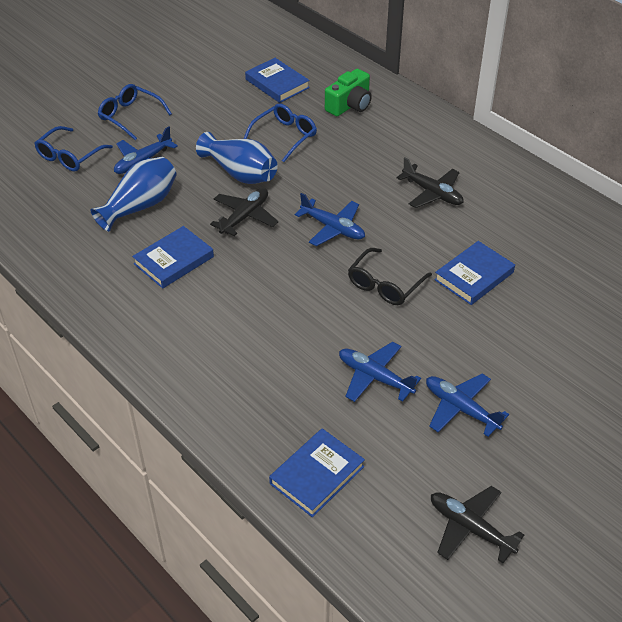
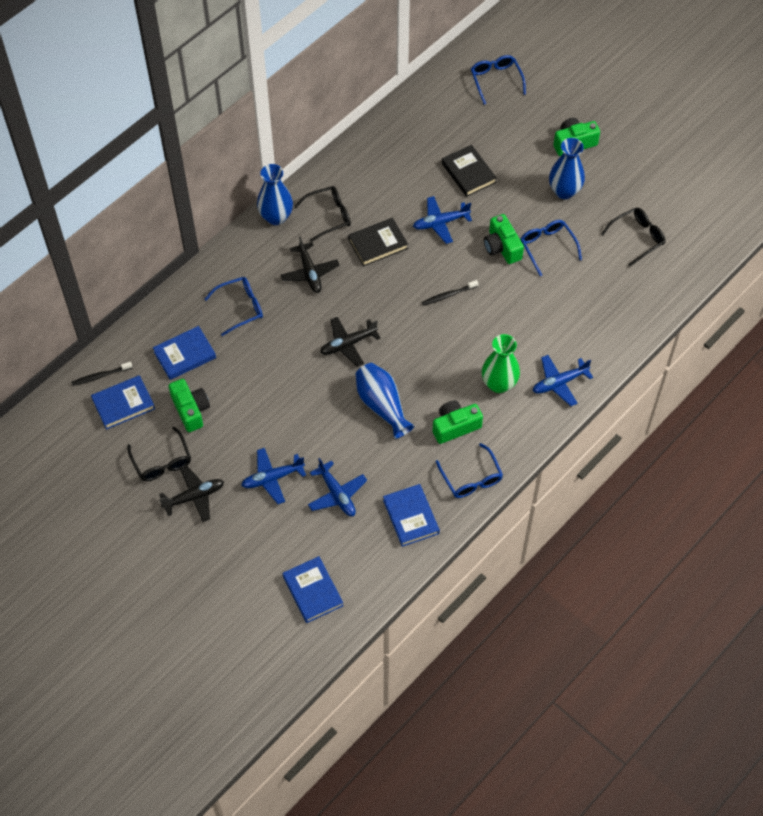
black book: 0 -> 2
black glasses: 1 -> 3
black toothbrush: 0 -> 2
blue glasses: 3 -> 4
blue vase: 2 -> 3
green camera: 1 -> 4
green vase: 0 -> 1

